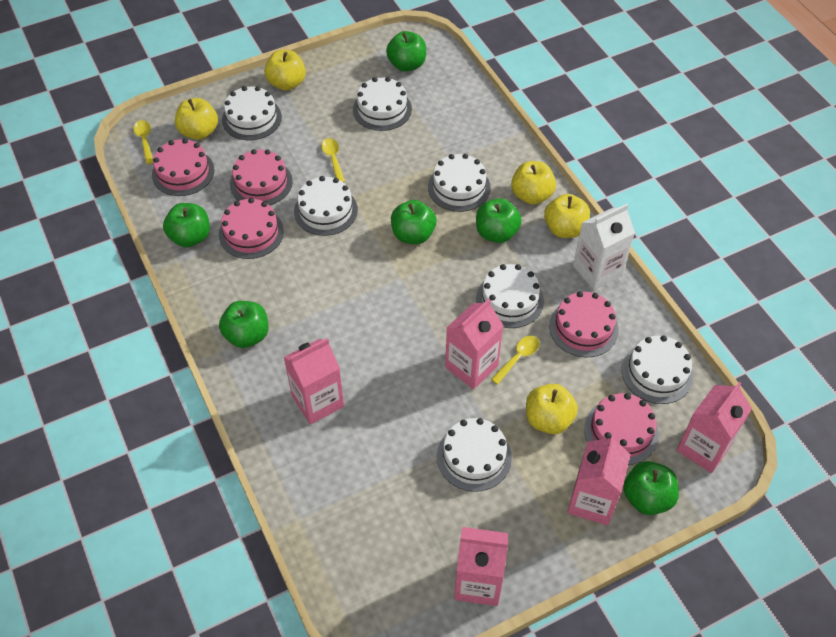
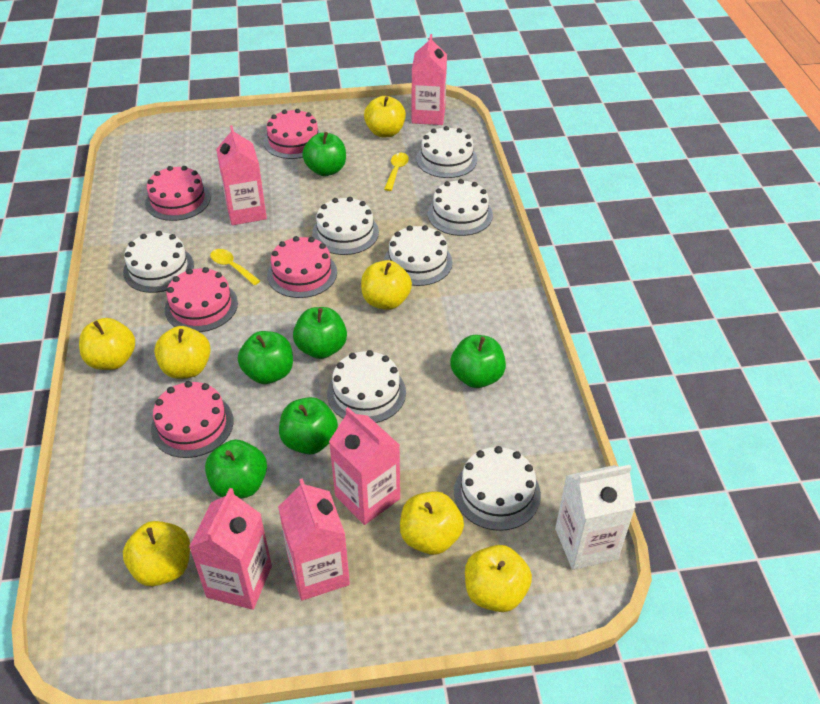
yellow apple: 5 -> 7
yellow spoon: 3 -> 2

